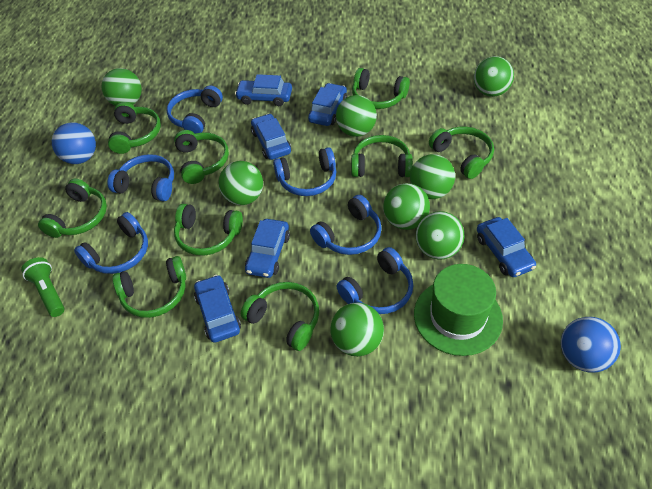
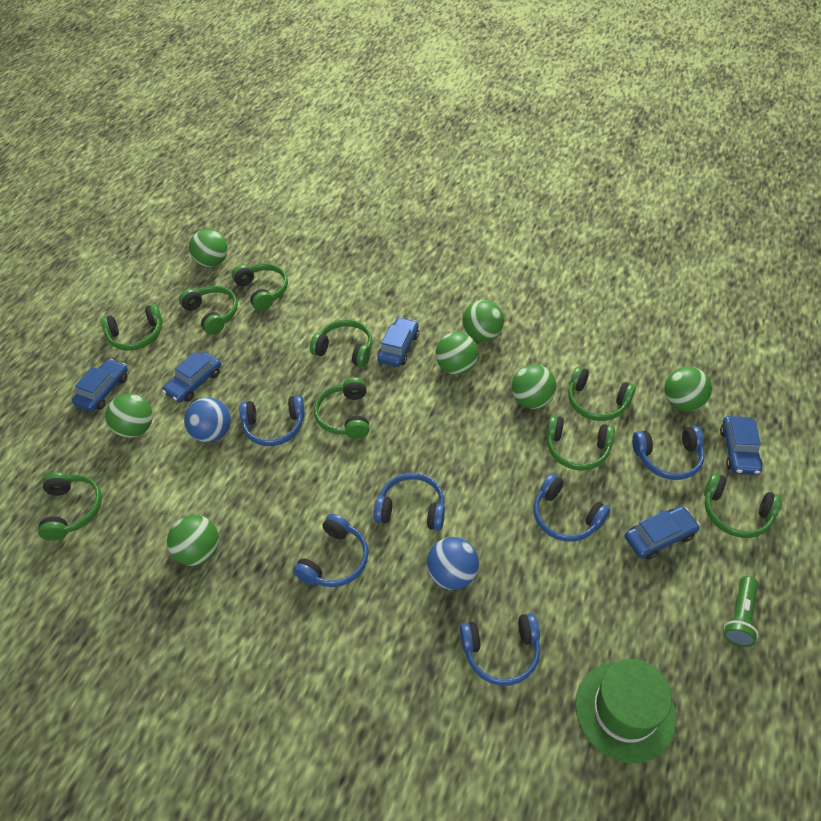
blue car: 6 -> 5
green ball: 8 -> 7

